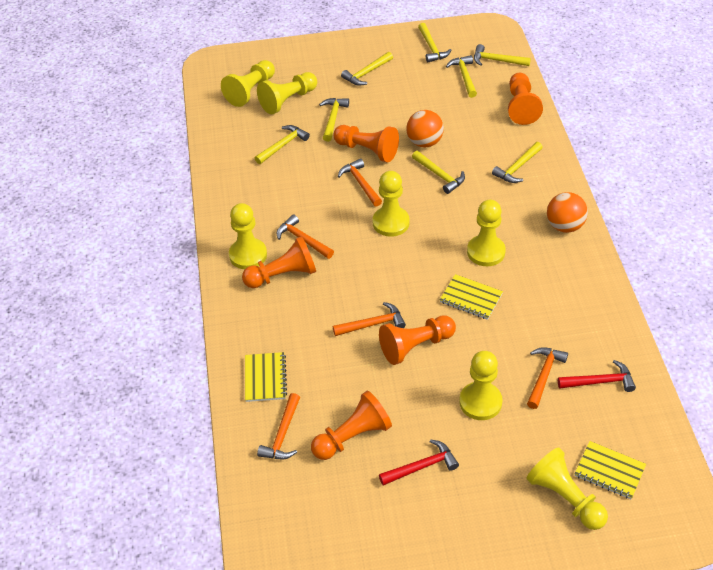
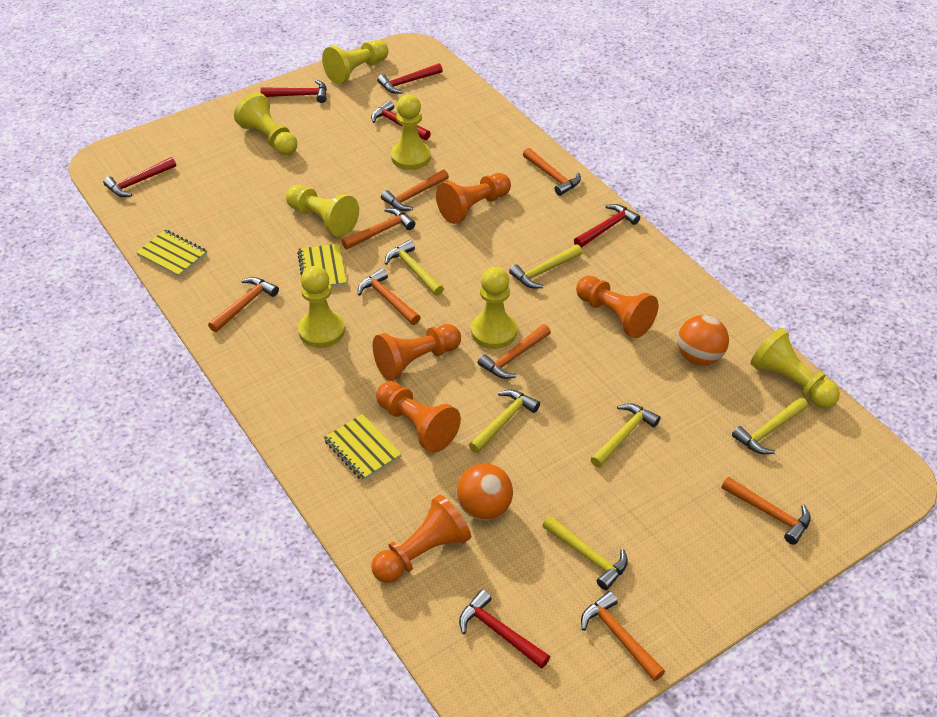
orange hammer: 5 -> 8
red hammer: 2 -> 6
yellow hammer: 8 -> 6

